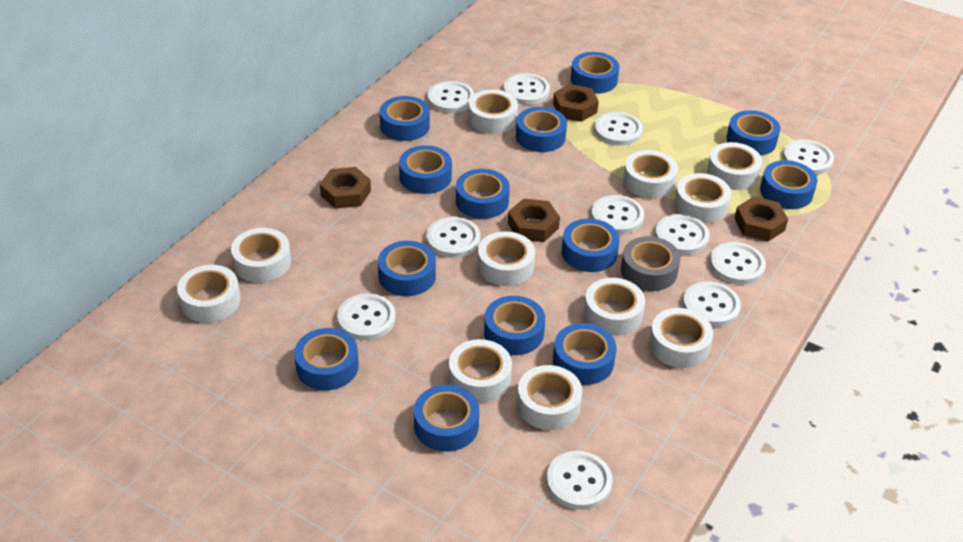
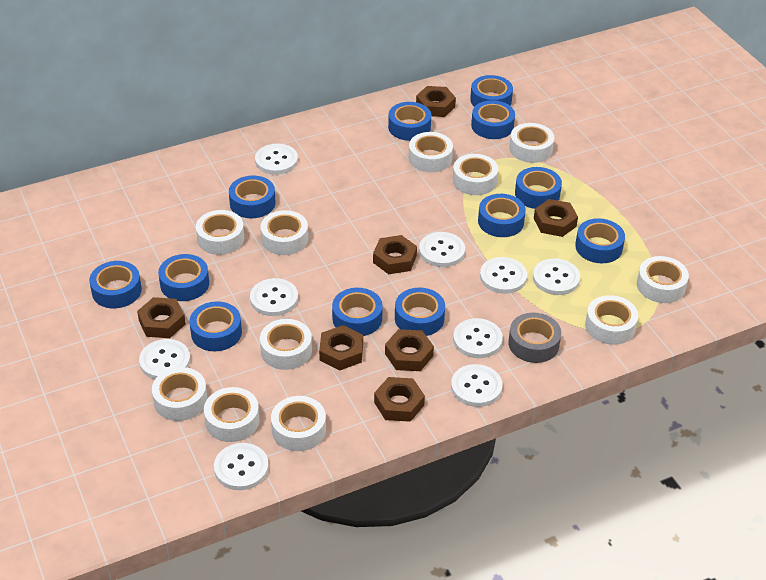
blue tape: 13 -> 12
brown nut: 4 -> 7
white button: 11 -> 9

